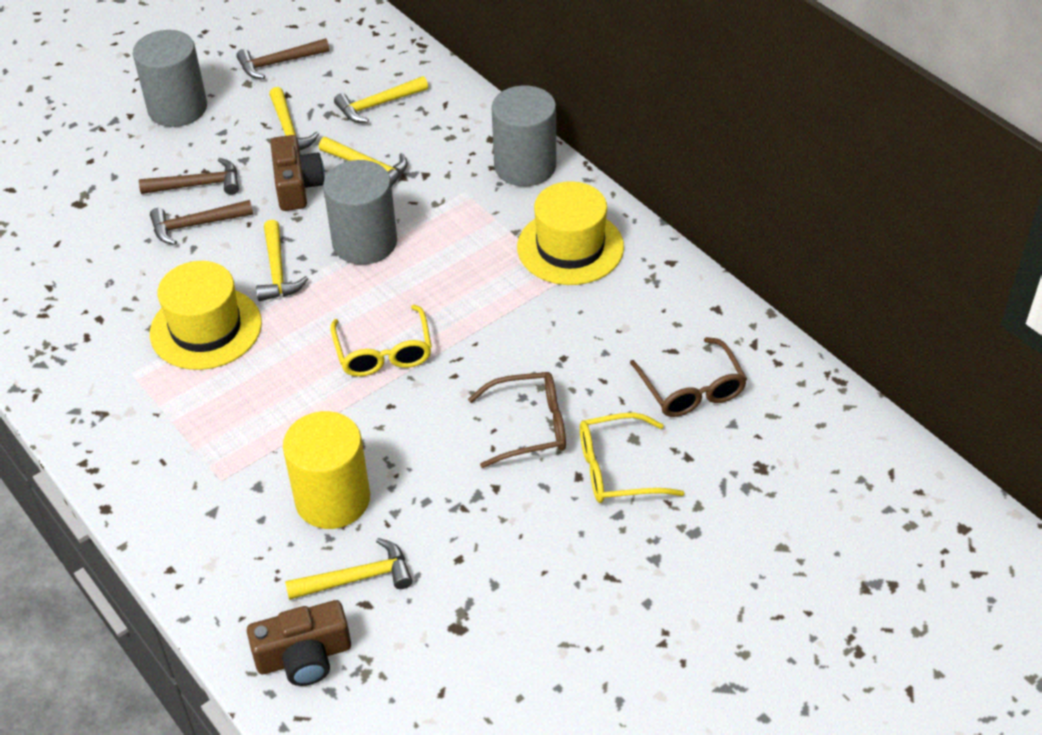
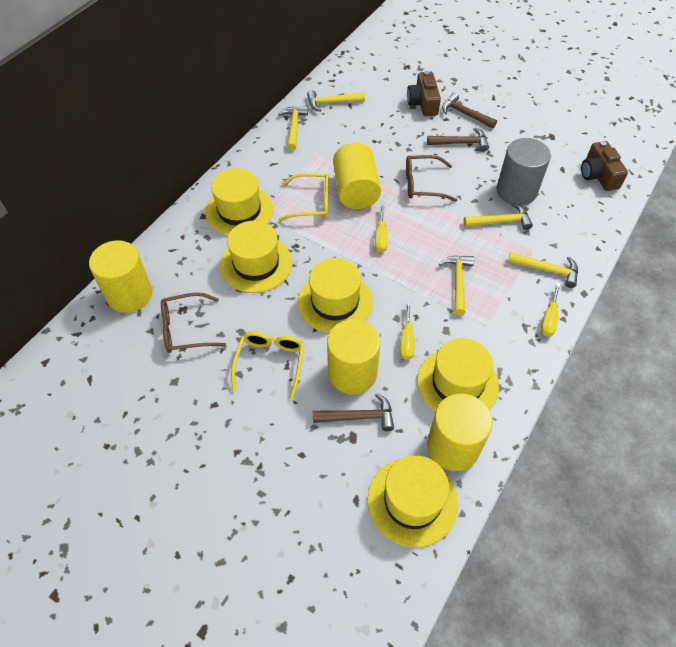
grey cylinder: 3 -> 1
yellow cylinder: 1 -> 4
yellow hat: 2 -> 5
yellow screwdriver: 0 -> 3

